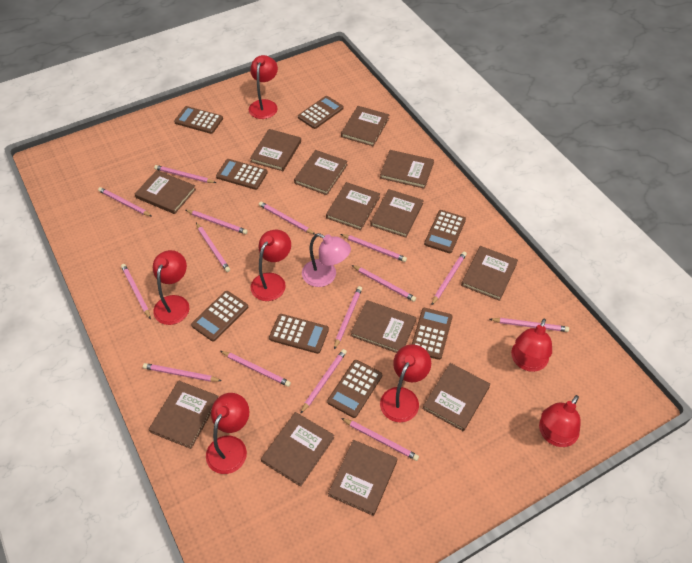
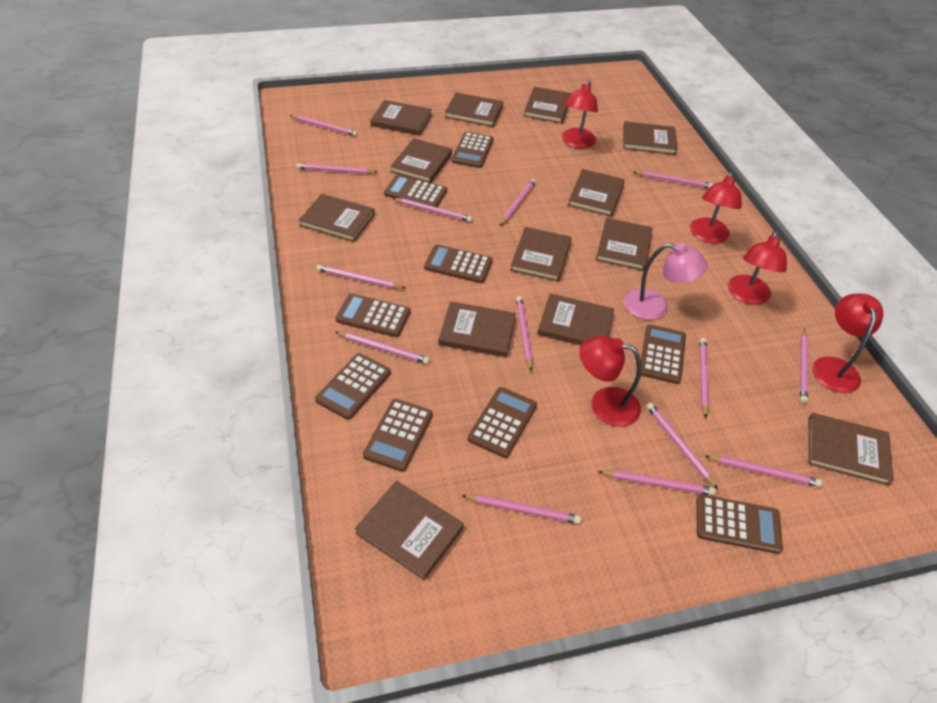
brown calculator: 8 -> 9
pink pencil: 15 -> 14
red lamp: 7 -> 5

